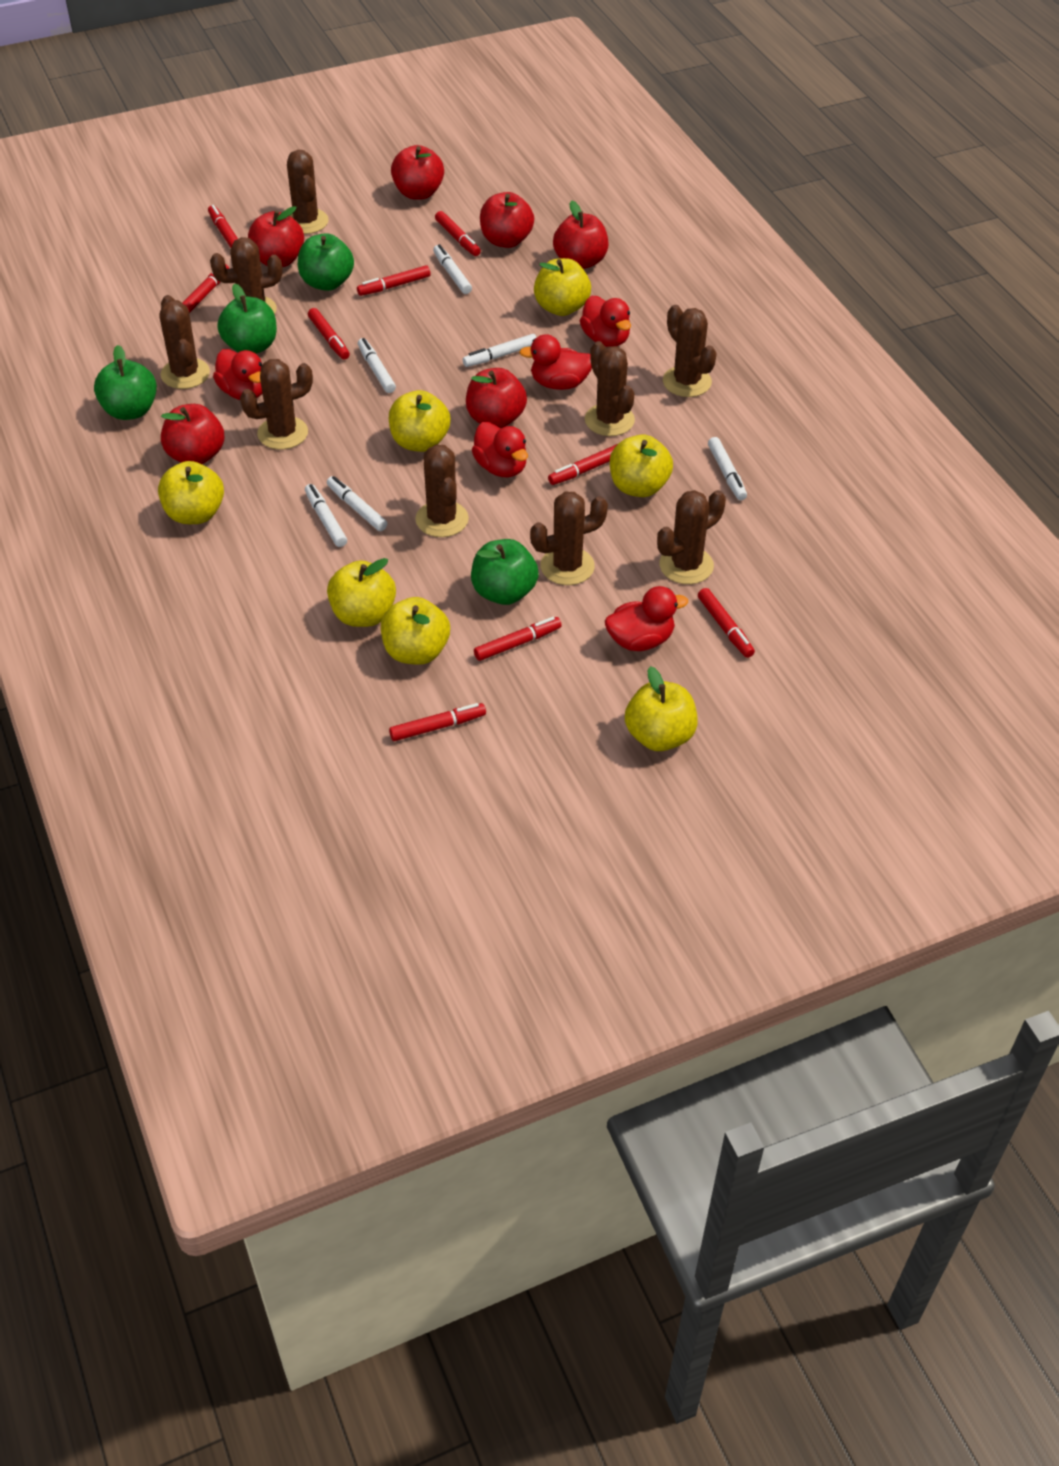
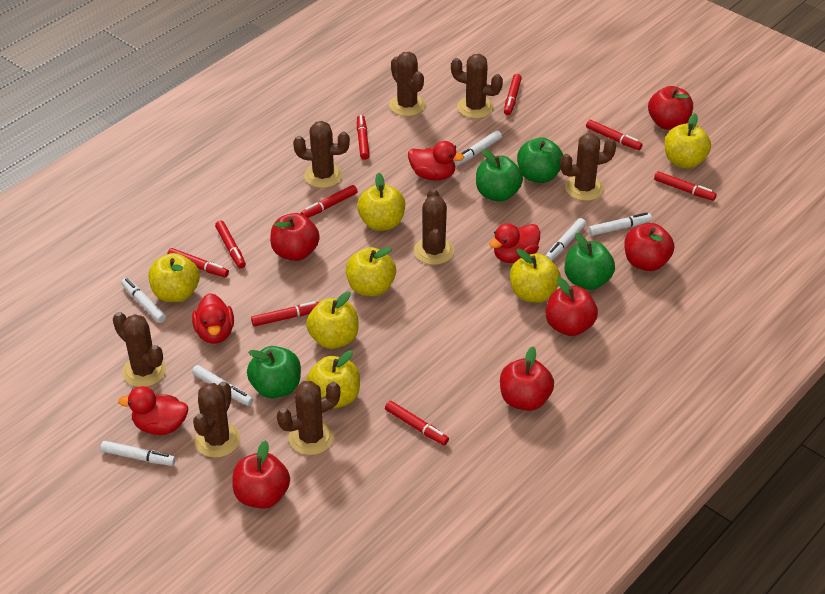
brown cactus: 9 -> 8
red duck: 5 -> 4

